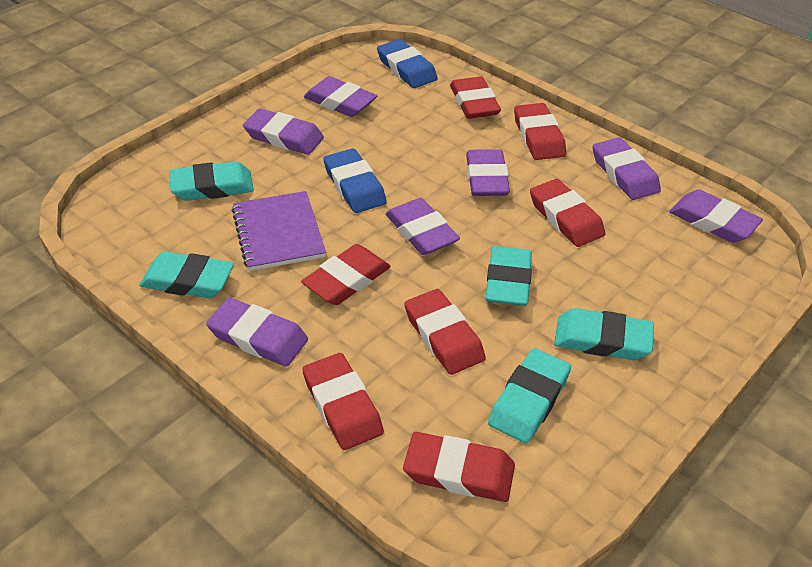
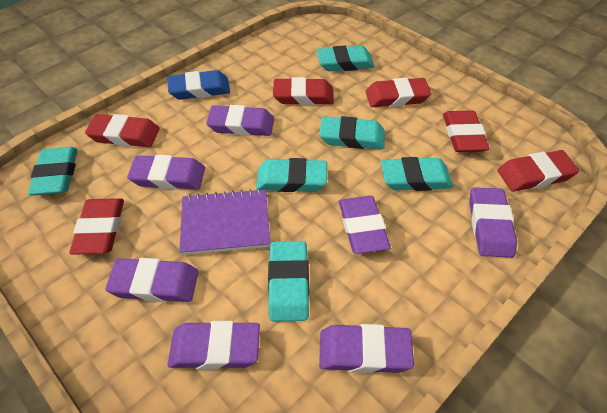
blue eraser: 2 -> 1
red eraser: 7 -> 6
turquoise eraser: 5 -> 6

